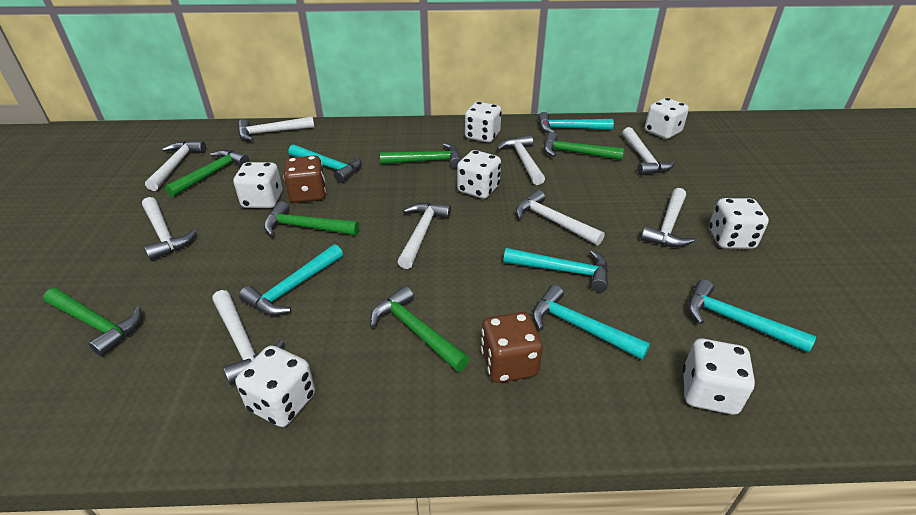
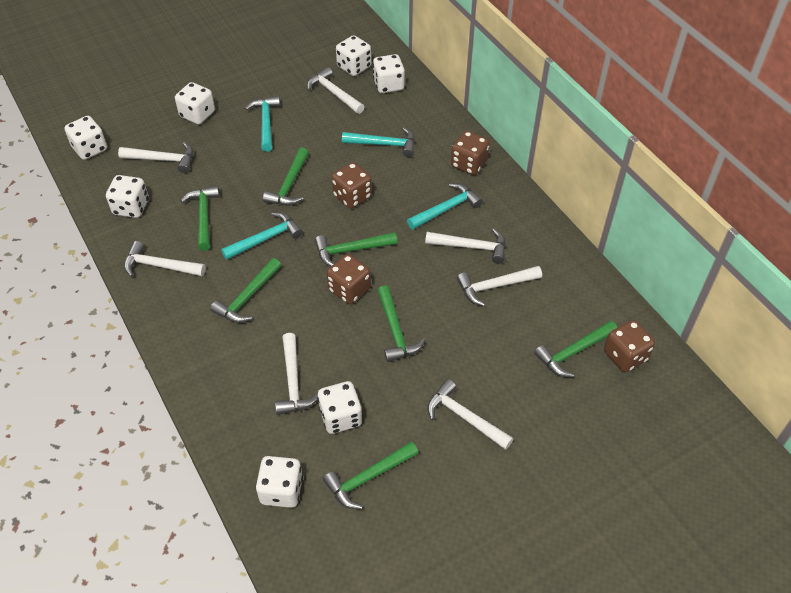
brown dice: 2 -> 4
green hammer: 6 -> 7
turquoise hammer: 6 -> 4
white hammer: 9 -> 7

